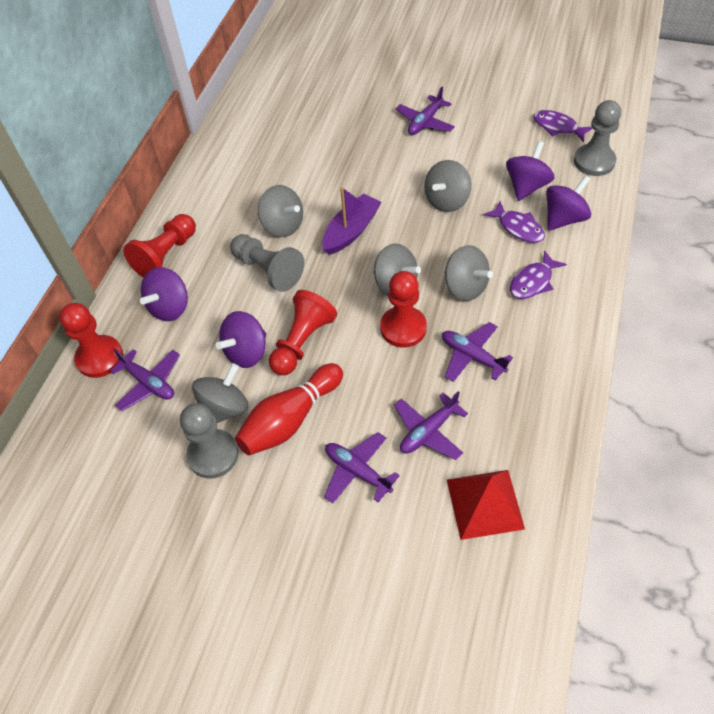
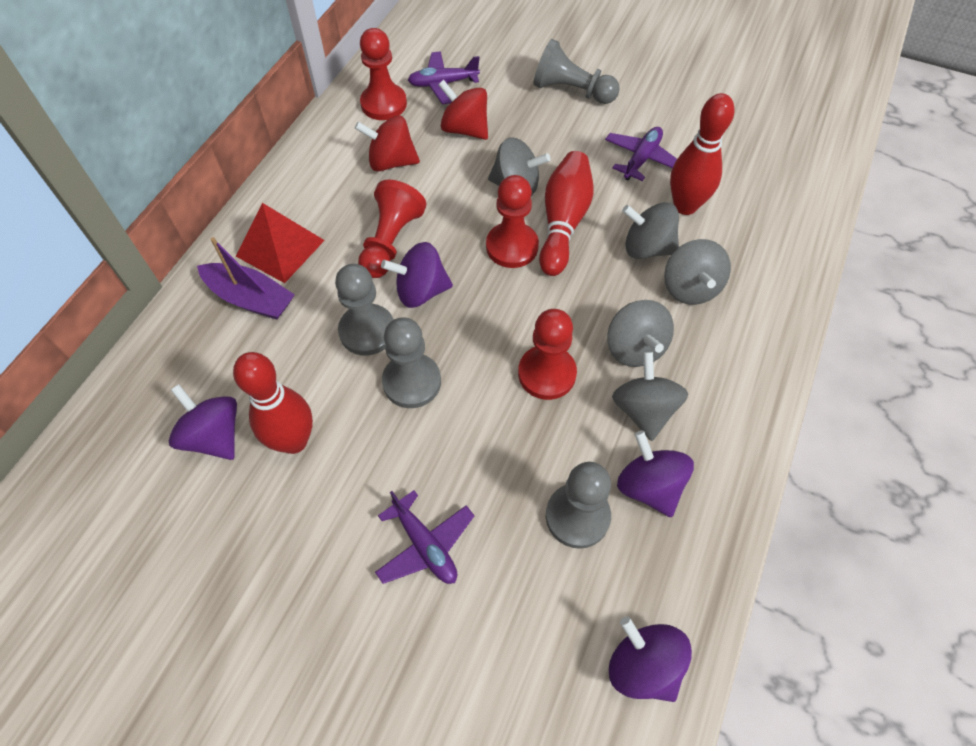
grey pawn: 3 -> 4
purple fish: 3 -> 0
purple plane: 5 -> 3
red bowling pin: 1 -> 3
red spinning top: 0 -> 2

